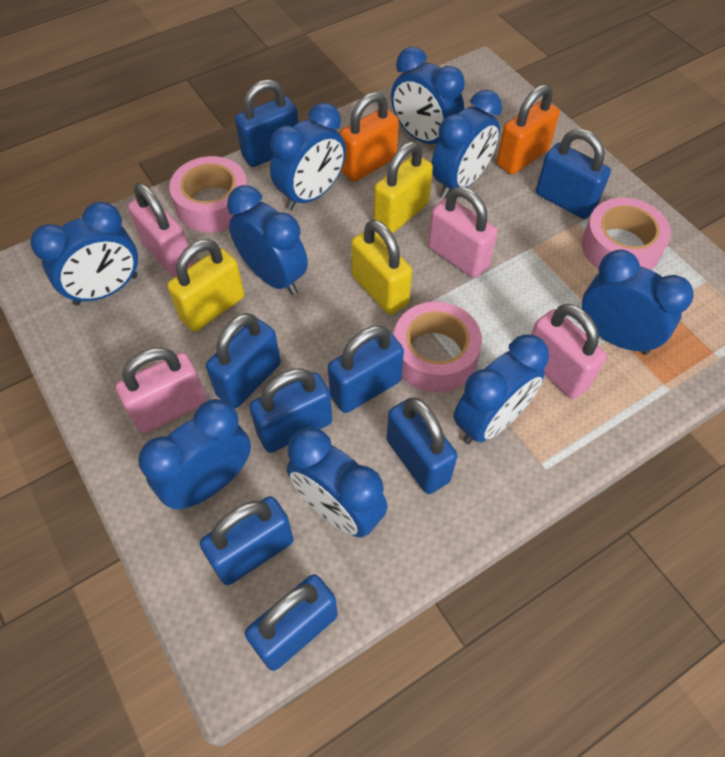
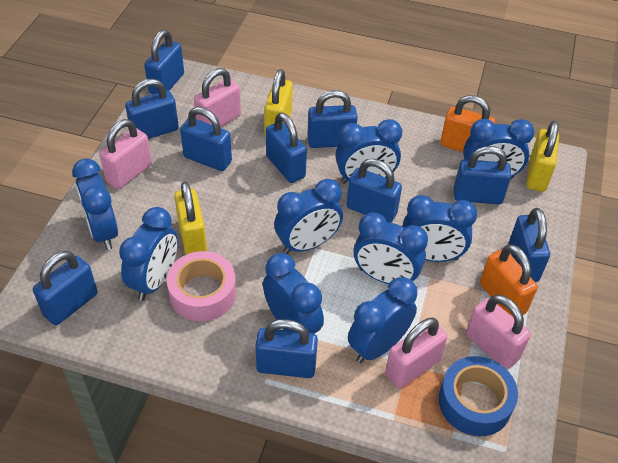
blue padlock: 8 -> 10
blue tape: 0 -> 1
pink tape: 3 -> 1

